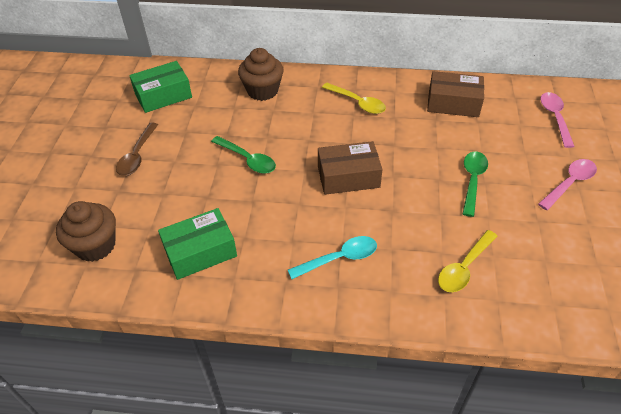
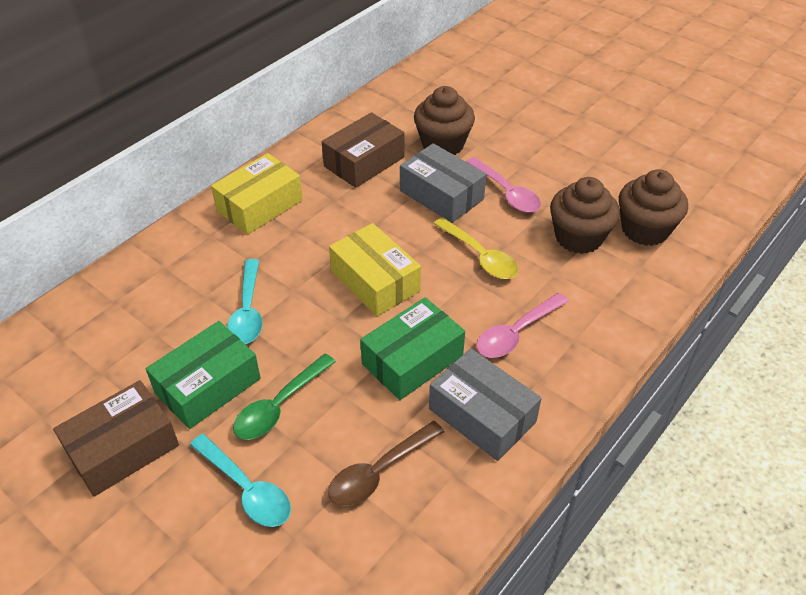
brown cupcake: 2 -> 3
green spoon: 2 -> 1
grey box: 0 -> 2
turquoise spoon: 1 -> 2
yellow box: 0 -> 2
yellow spoon: 2 -> 1

